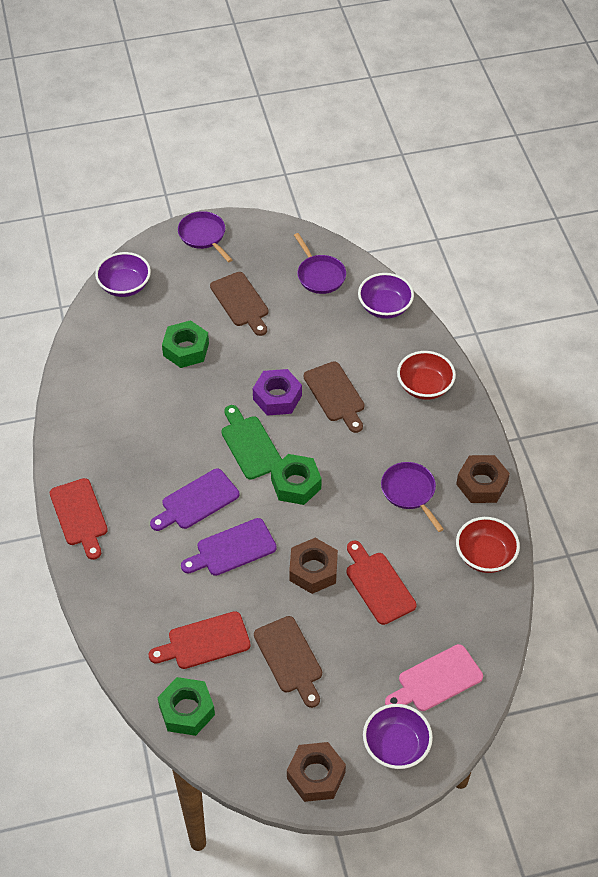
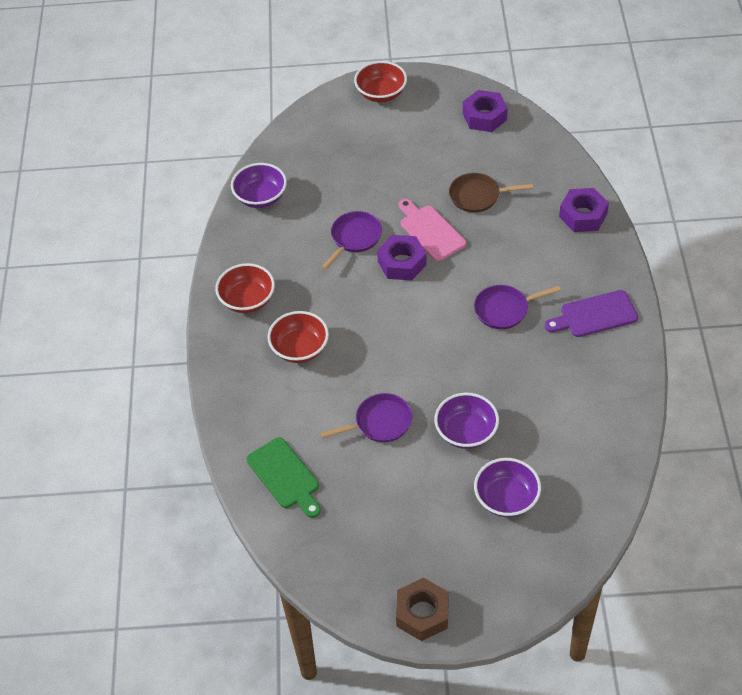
brown cutting board: 3 -> 0
brown nut: 3 -> 1
brown pan: 0 -> 1
green nut: 3 -> 0
purple cutting board: 2 -> 1
purple nut: 1 -> 3
red bowl: 2 -> 3
red cutting board: 3 -> 0

